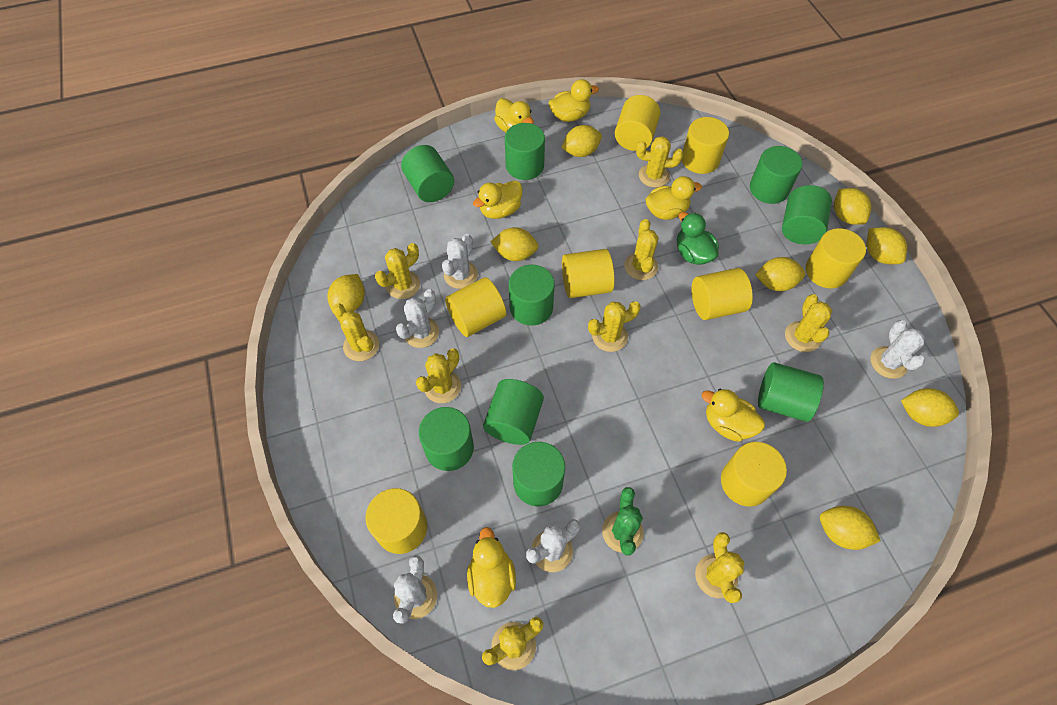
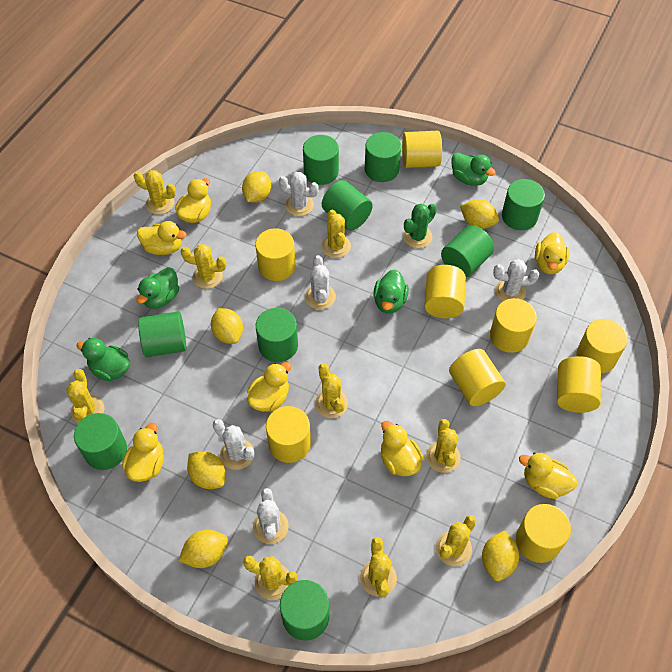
green duck: 1 -> 4
yellow cylinder: 8 -> 9
yellow duck: 6 -> 7
yellow lemon: 8 -> 6

